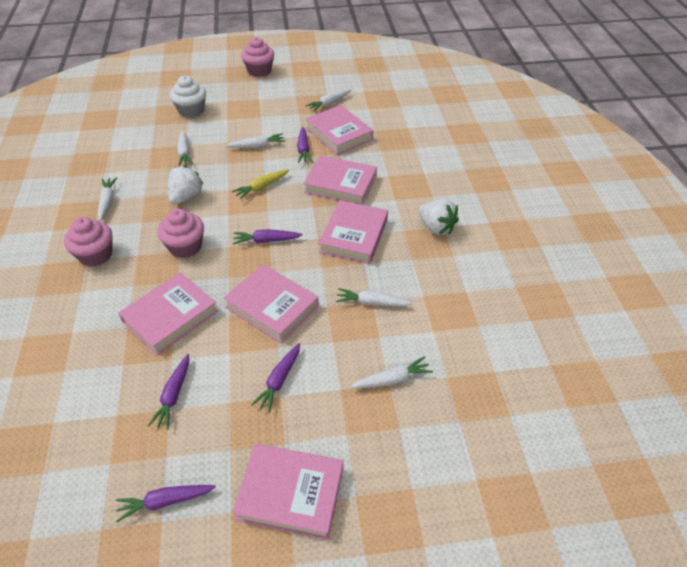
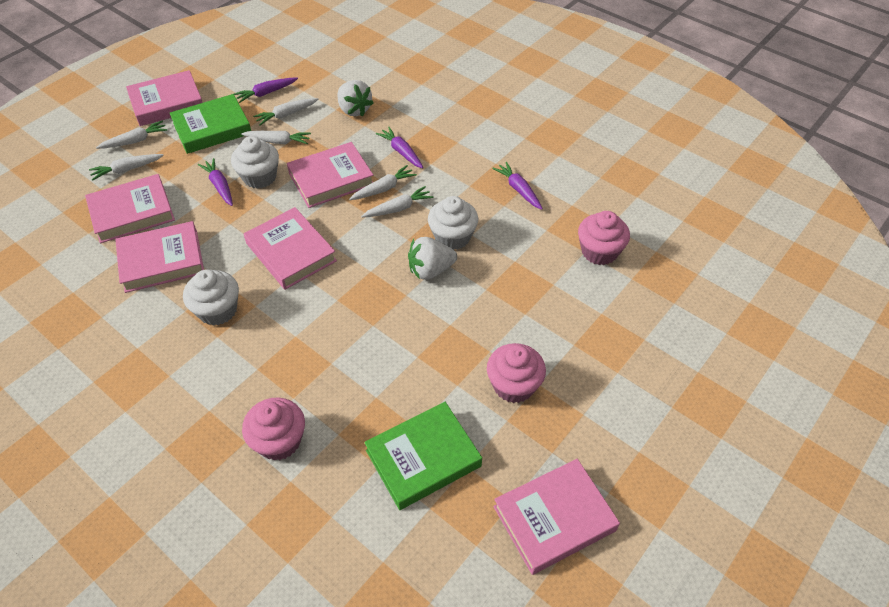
green book: 0 -> 2
purple carrot: 5 -> 4
white cupcake: 1 -> 3
yellow carrot: 1 -> 0

